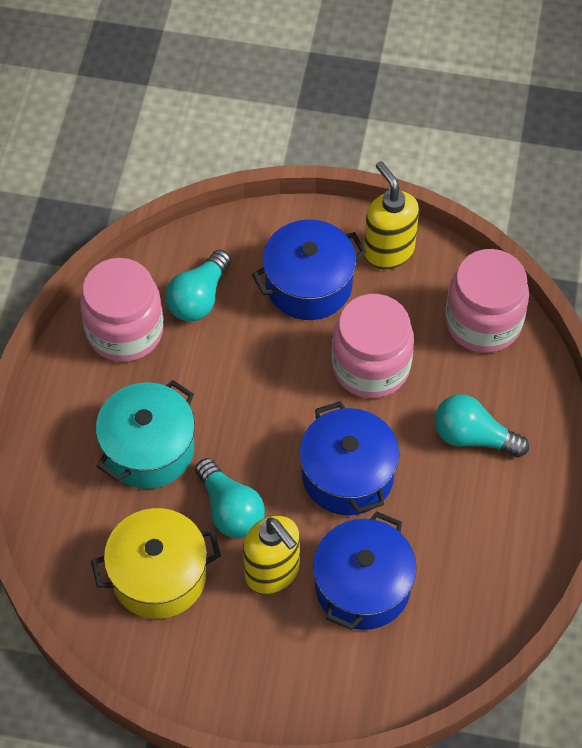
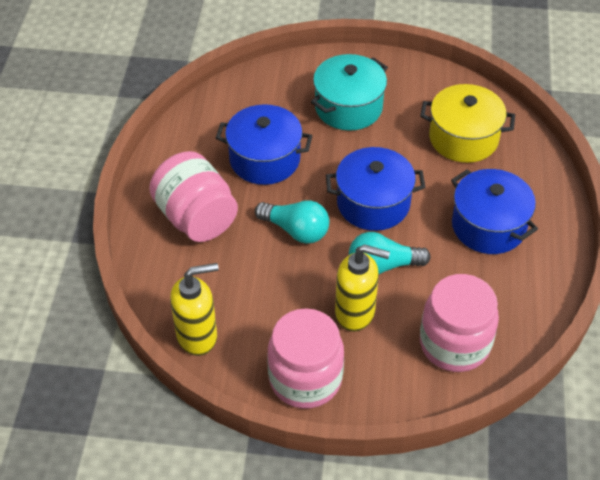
turquoise light bulb: 3 -> 2

